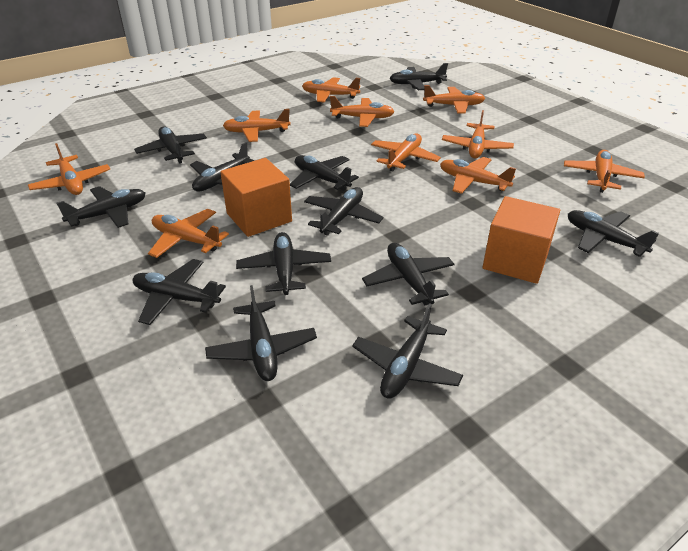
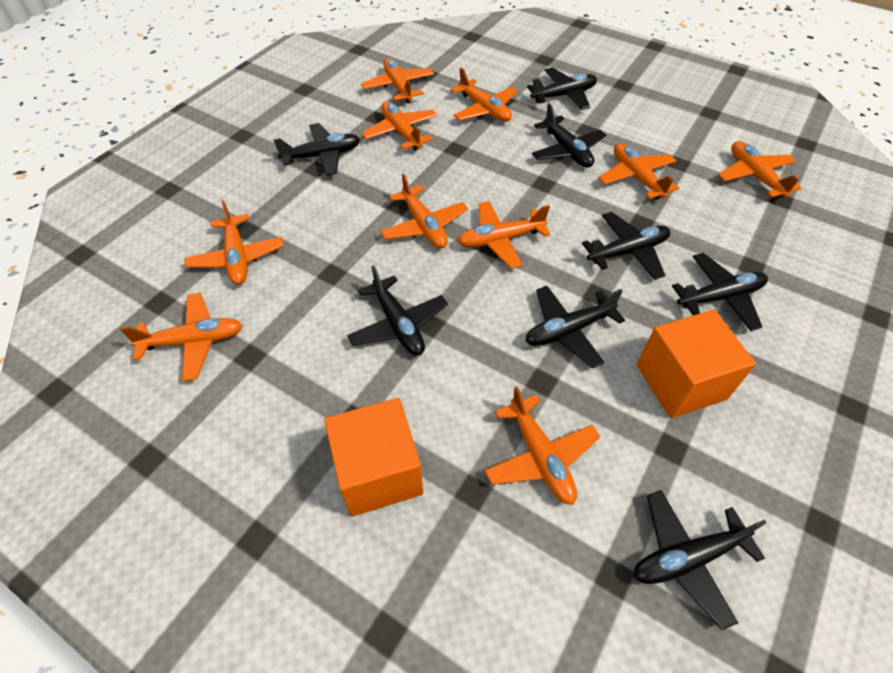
black plane: 12 -> 8

